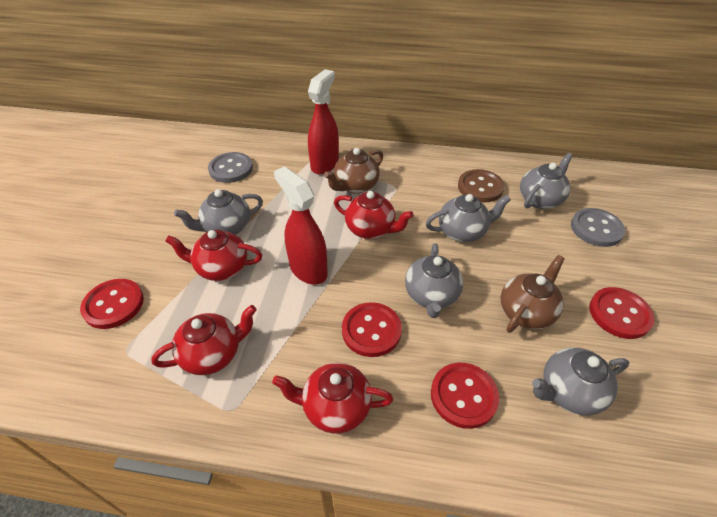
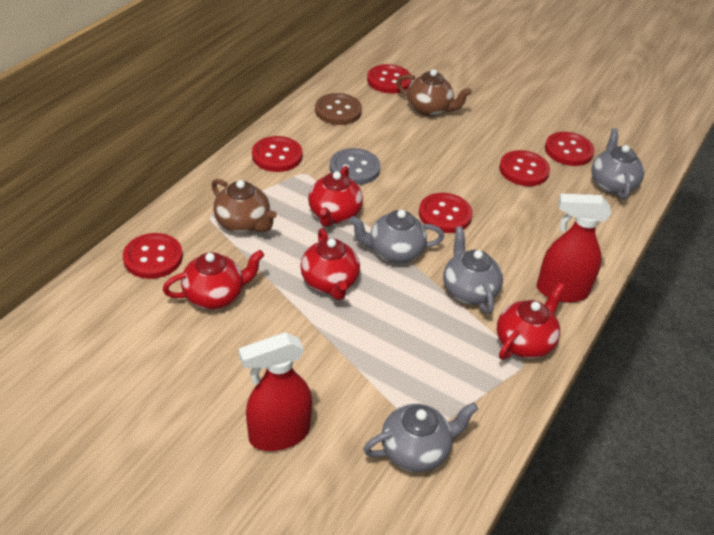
grey button: 2 -> 1
grey teapot: 5 -> 4
red button: 4 -> 6

